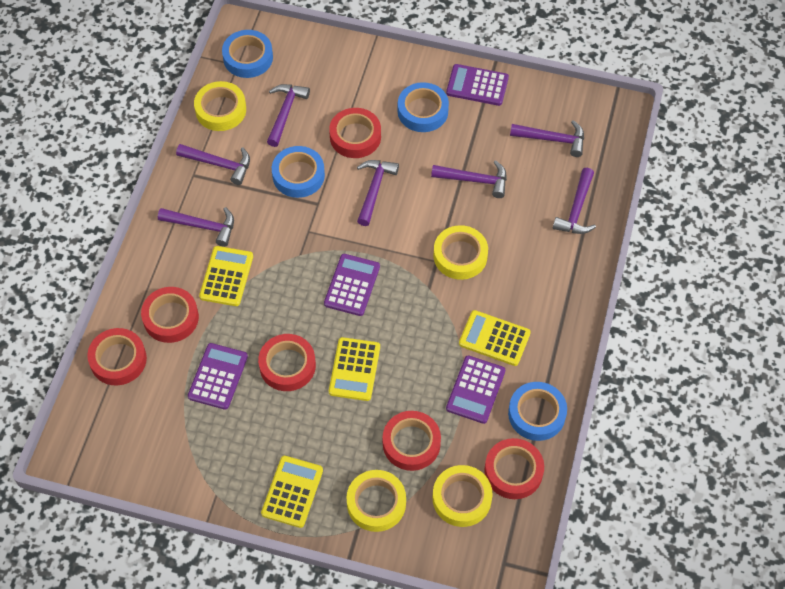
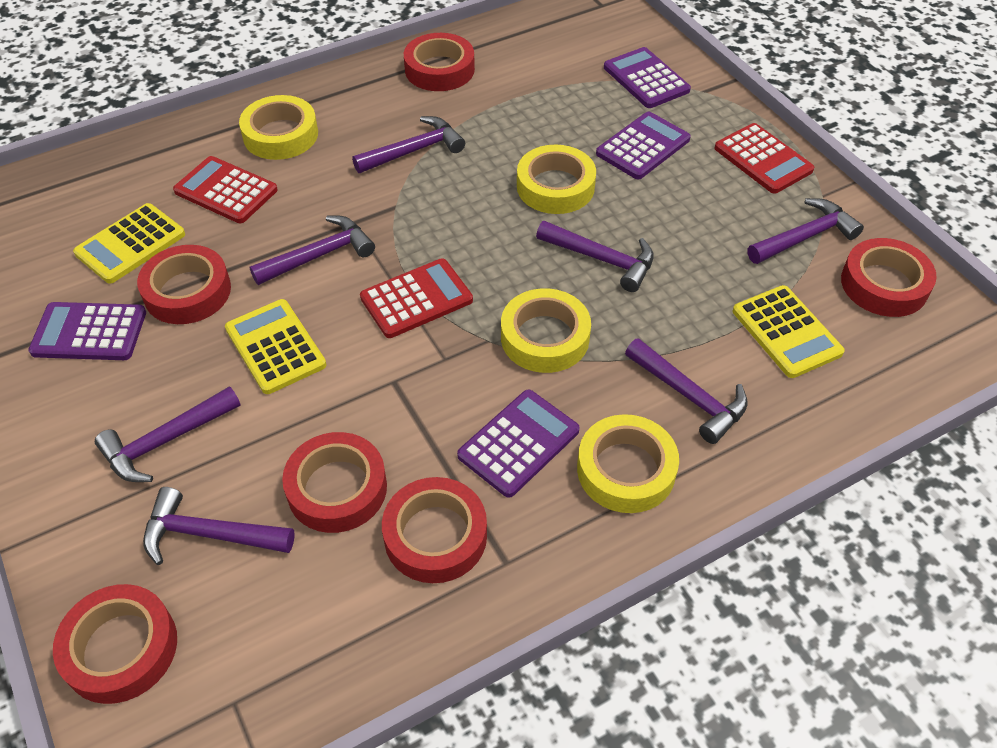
blue tape: 4 -> 0
red calculator: 0 -> 3
yellow calculator: 4 -> 3

